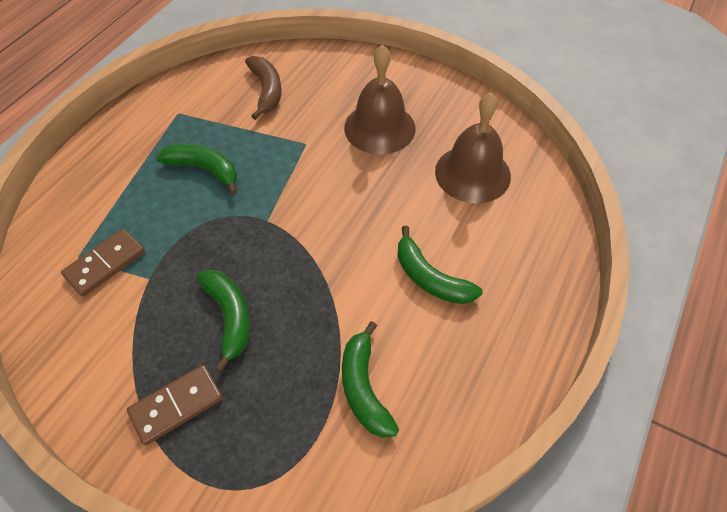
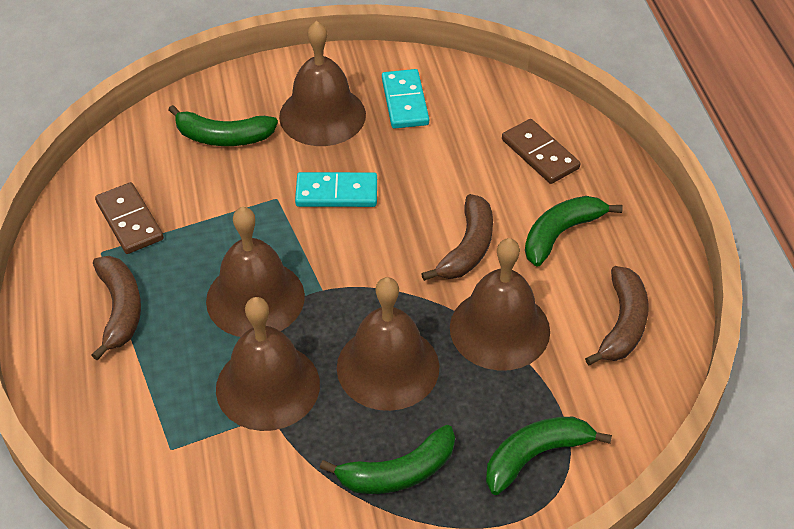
brown banana: 1 -> 3
brown bell: 2 -> 5
turquoise domino: 0 -> 2

